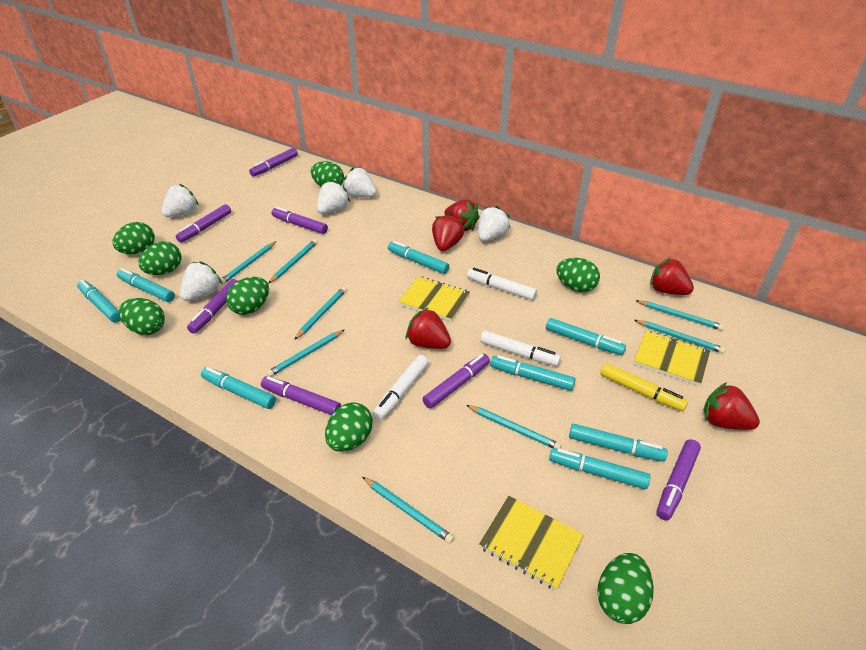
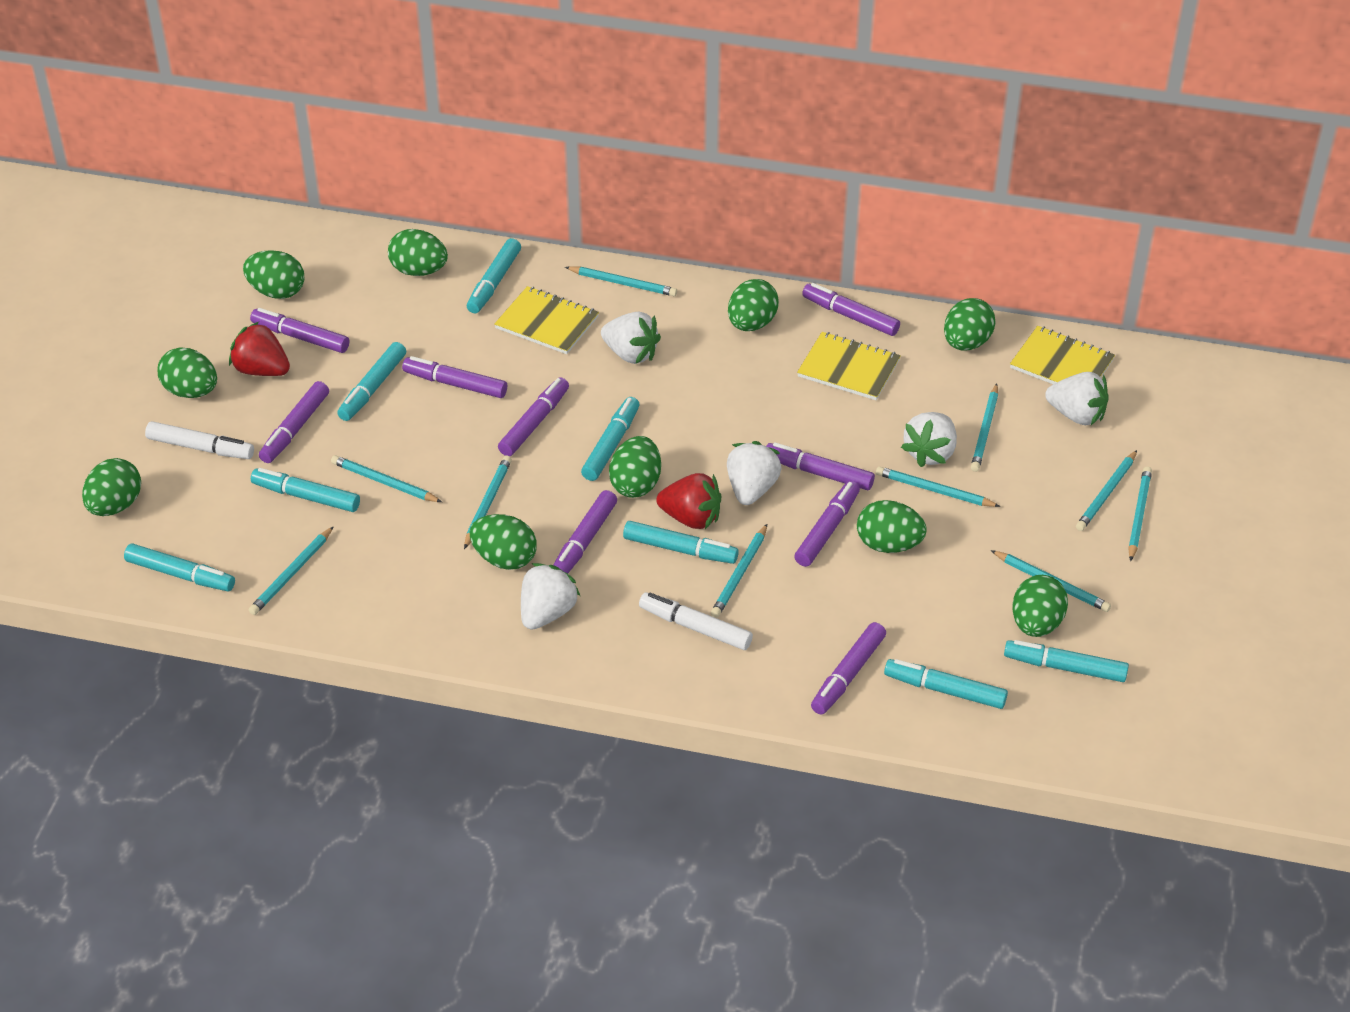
green egg: 8 -> 10
purple marker: 7 -> 9
red strawberry: 5 -> 2
turquoise pencil: 8 -> 10
white marker: 3 -> 2
yellow marker: 1 -> 0

